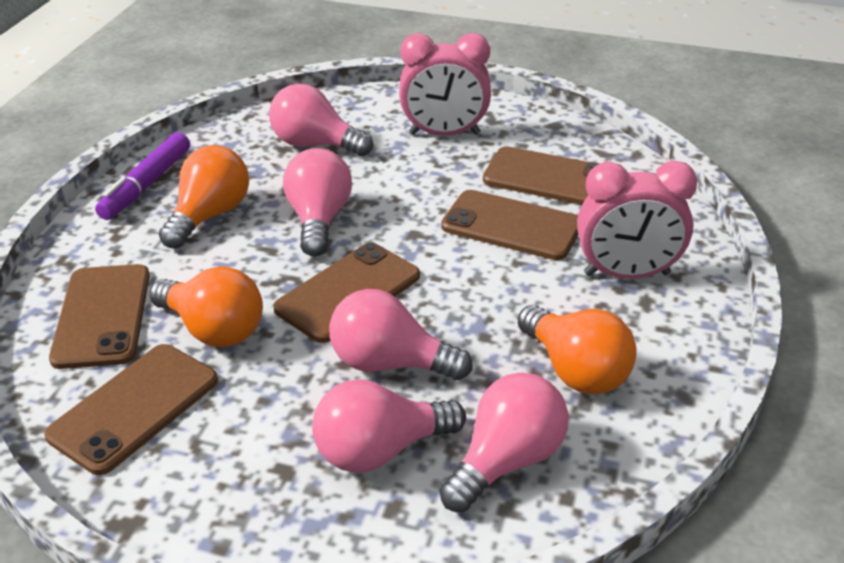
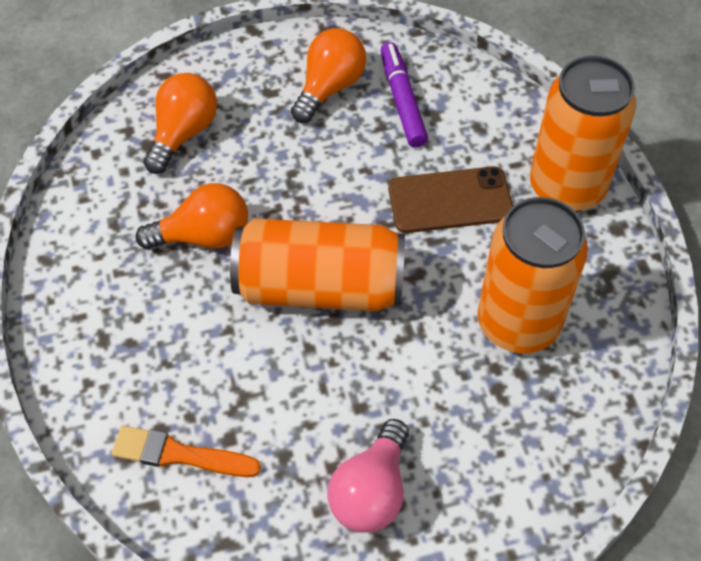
brown phone: 5 -> 1
orange brush: 0 -> 1
orange can: 0 -> 3
pink clock: 2 -> 0
pink light bulb: 5 -> 1

